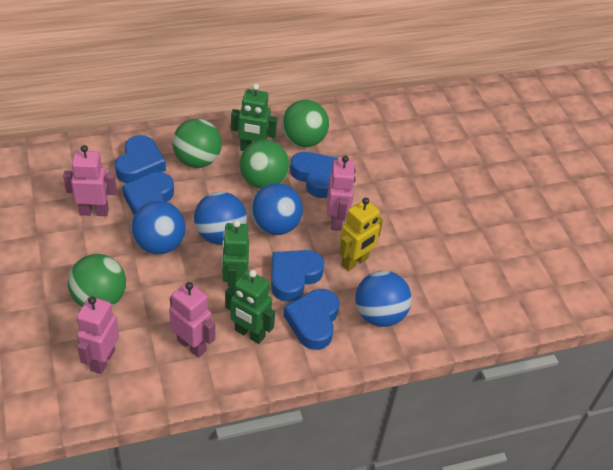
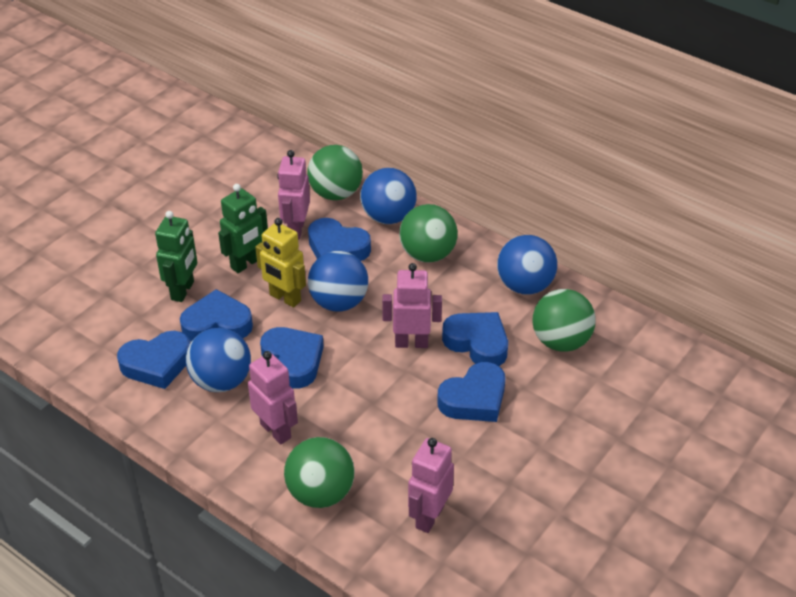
blue heart: 5 -> 6
green robot: 3 -> 2

